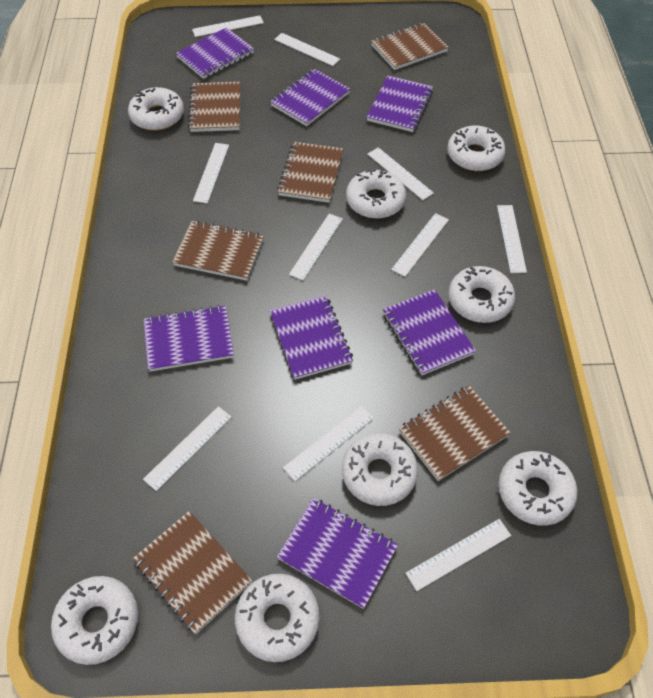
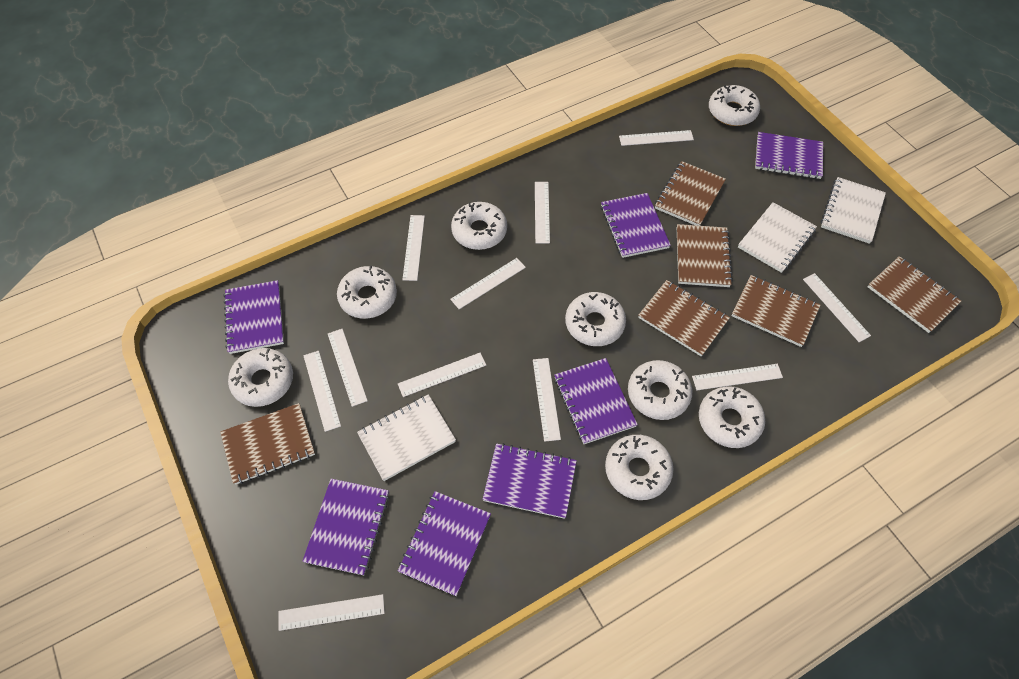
white notebook: 0 -> 3
white ruler: 10 -> 11

